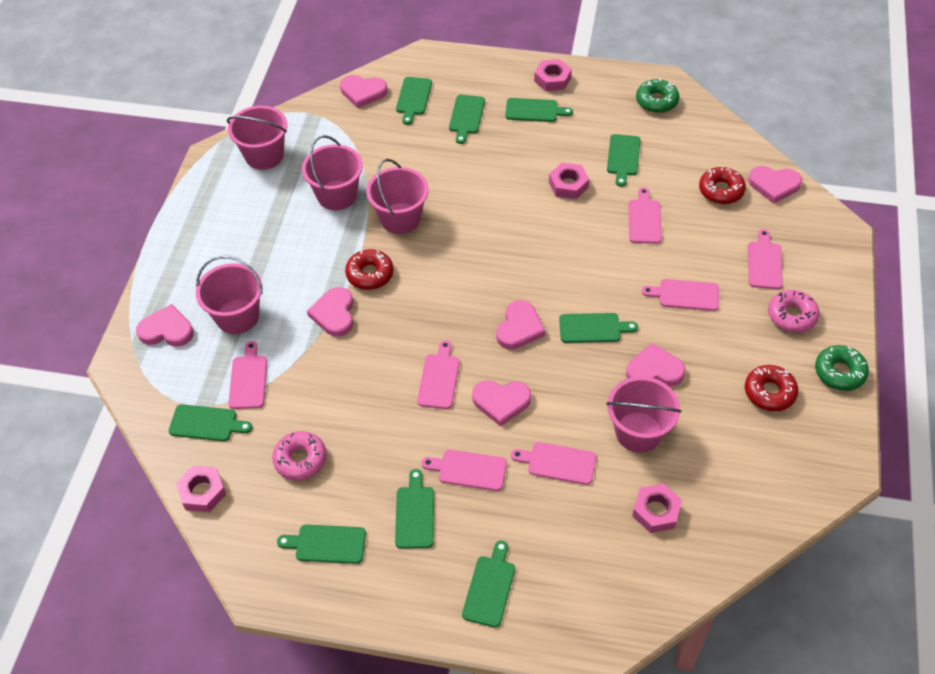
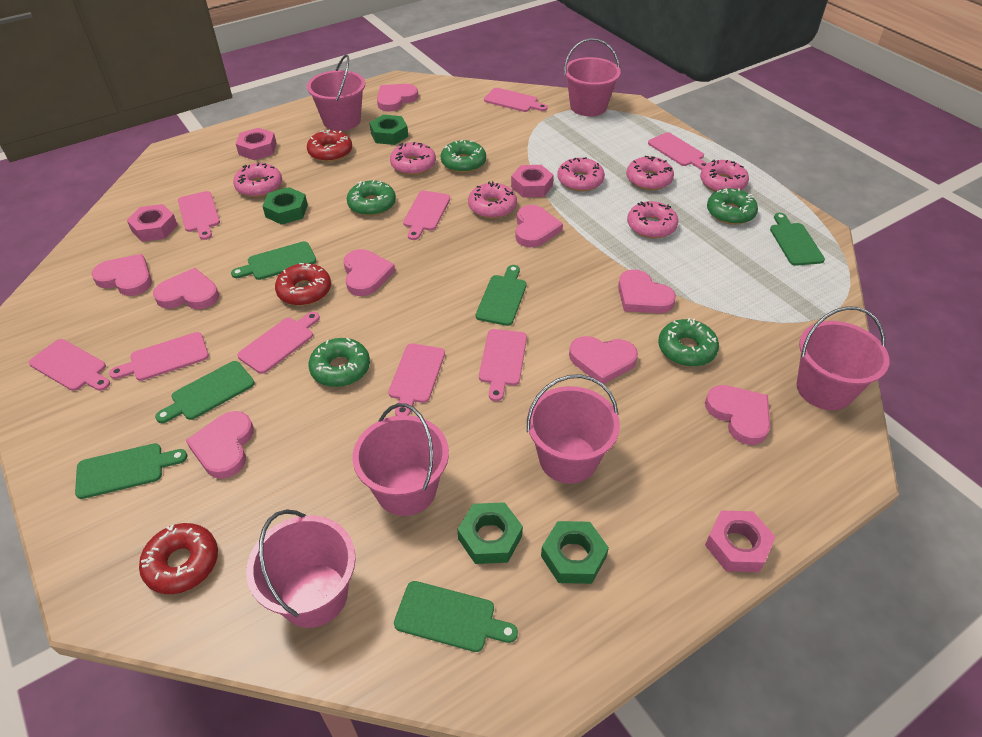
green cutting board: 9 -> 6
green donut: 2 -> 5
green nut: 0 -> 4
pink bucket: 5 -> 6
pink cutting board: 7 -> 9
pink donut: 2 -> 7
pink heart: 7 -> 9

